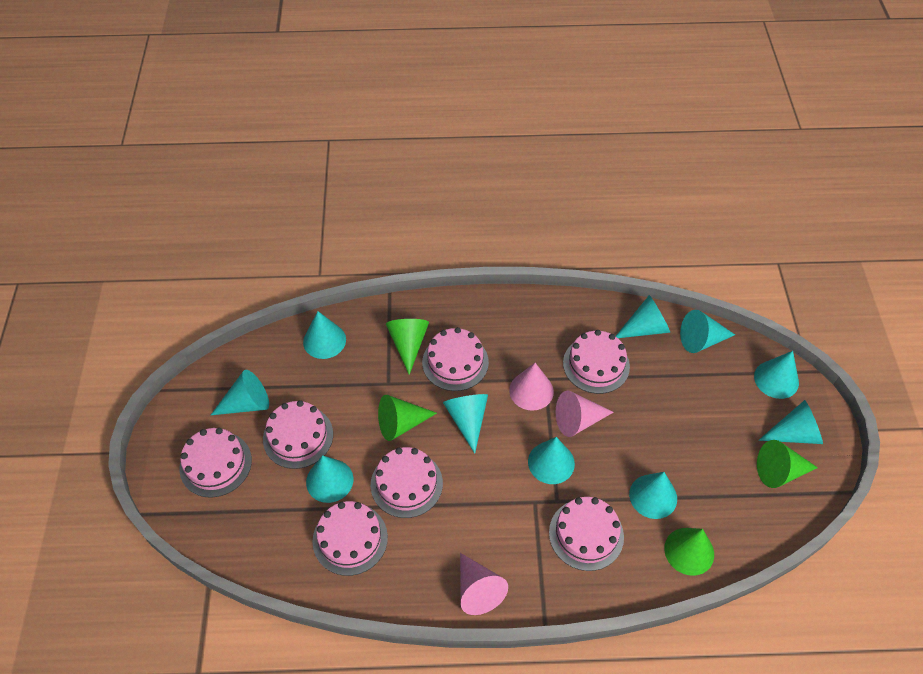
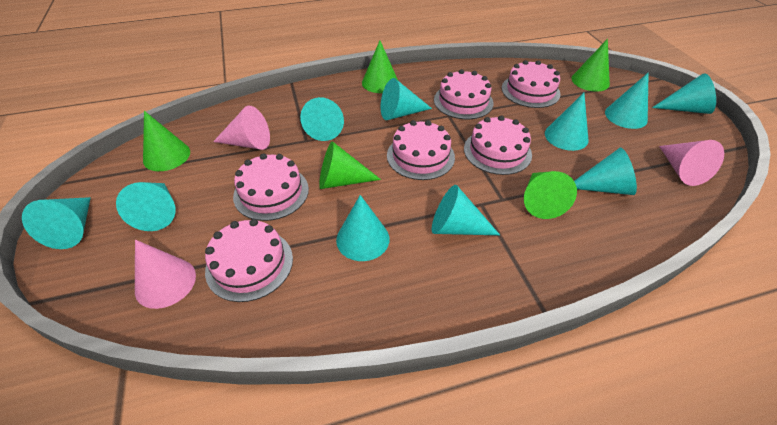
green cone: 4 -> 5
pink cake: 7 -> 6

